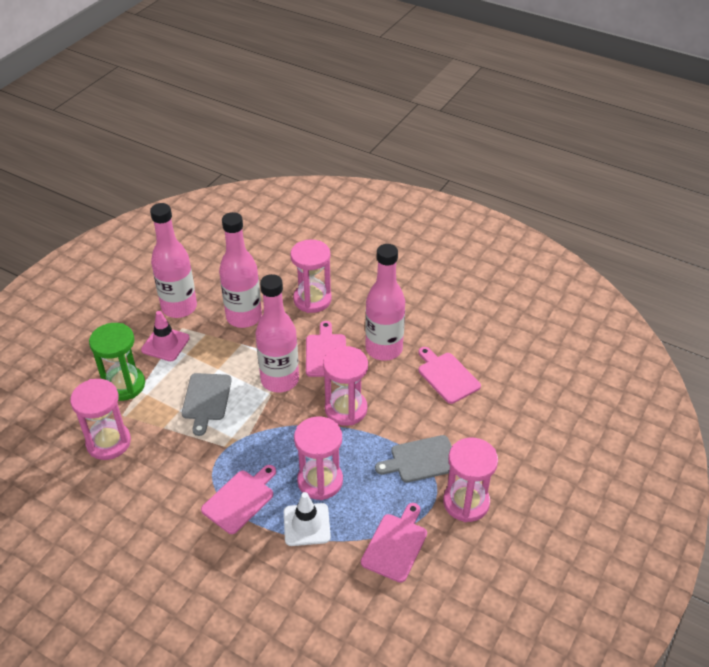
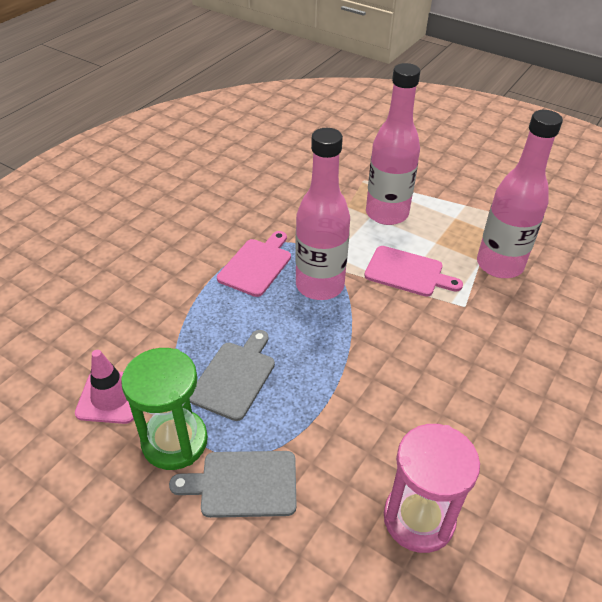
pink bottle: 4 -> 3
pink cutting board: 4 -> 2
pink hourglass: 5 -> 1
white traffic cone: 1 -> 0

